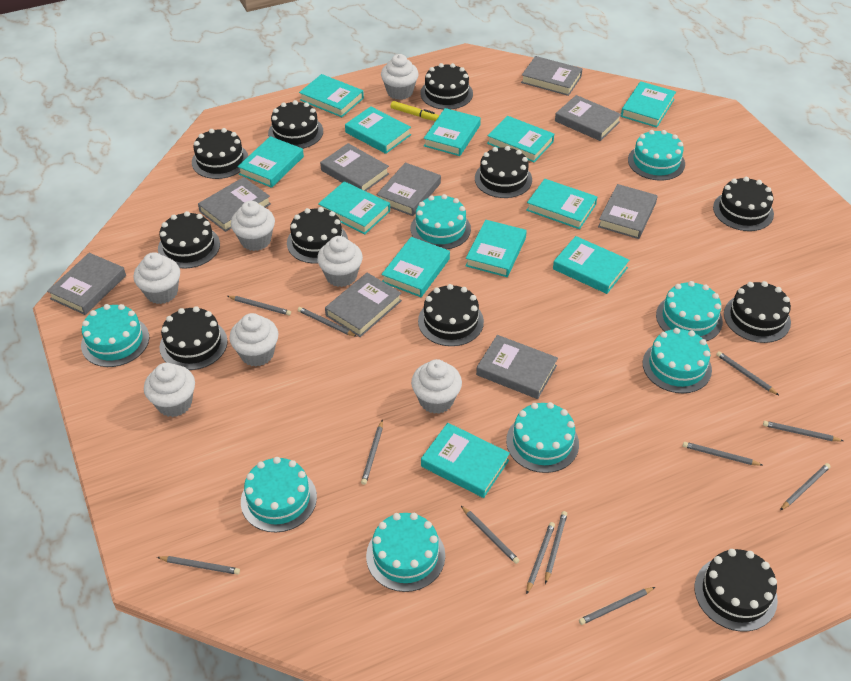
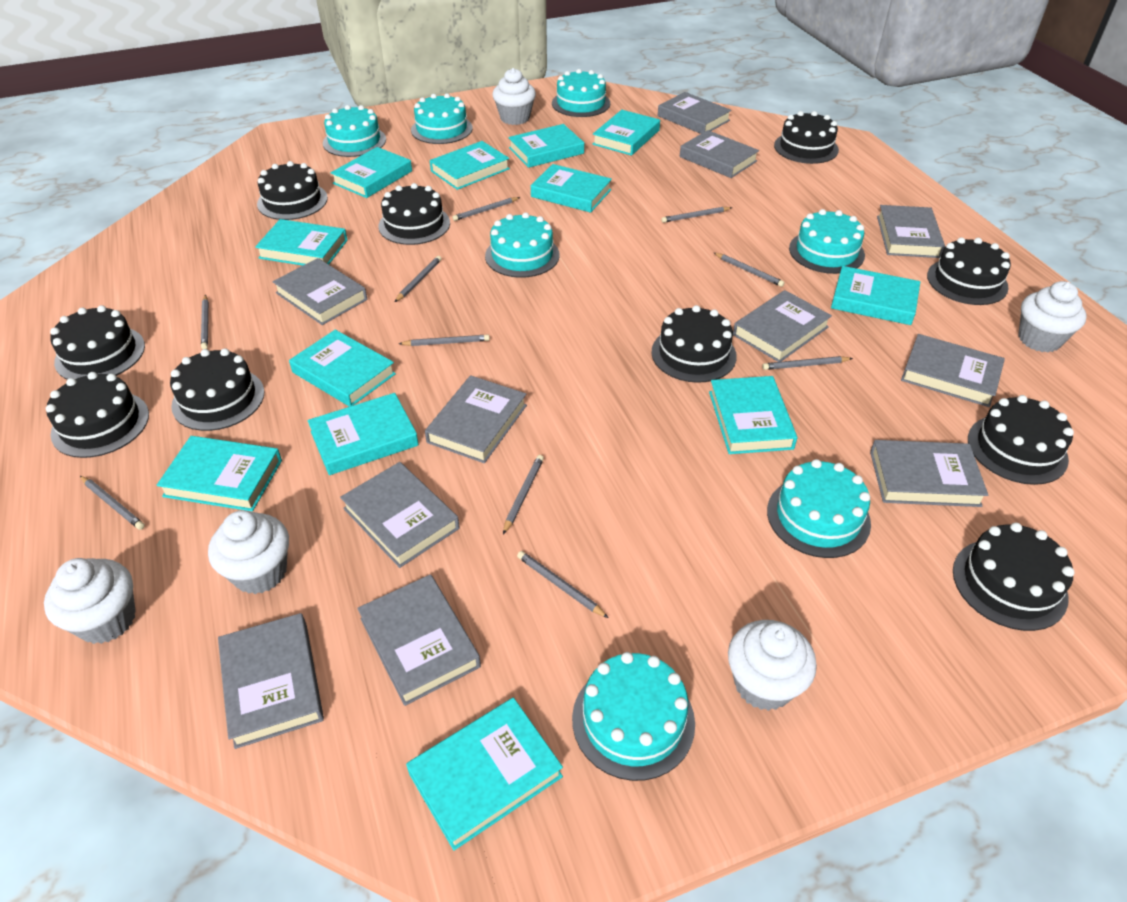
black cake: 11 -> 10
grey book: 9 -> 11
grey pencil: 12 -> 10
turquoise cake: 8 -> 7
white cupcake: 7 -> 5
yellow marker: 1 -> 0

